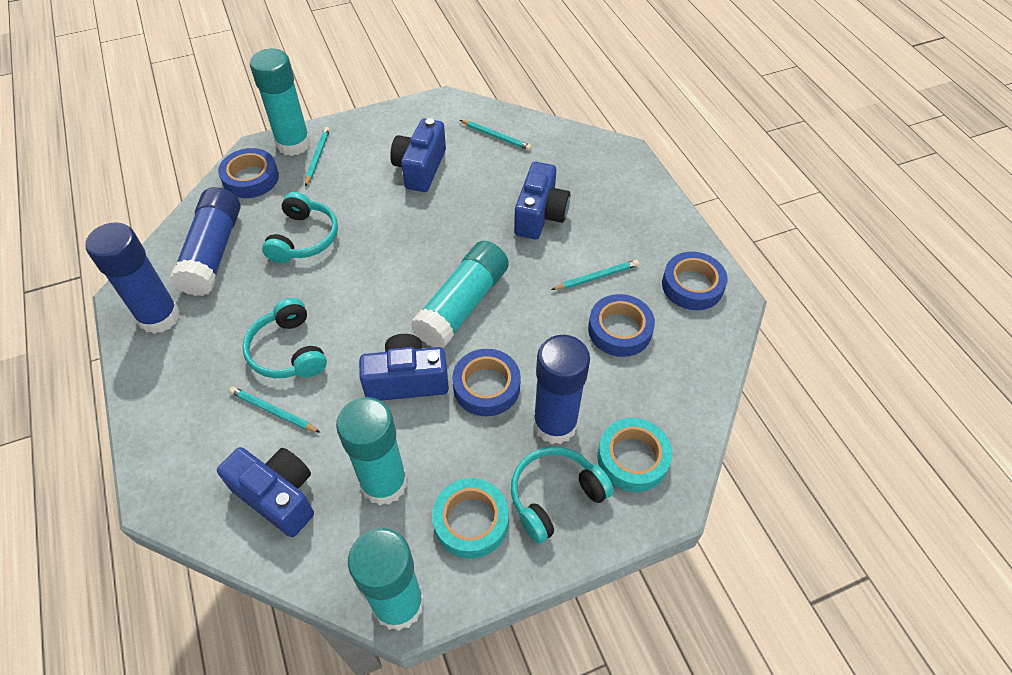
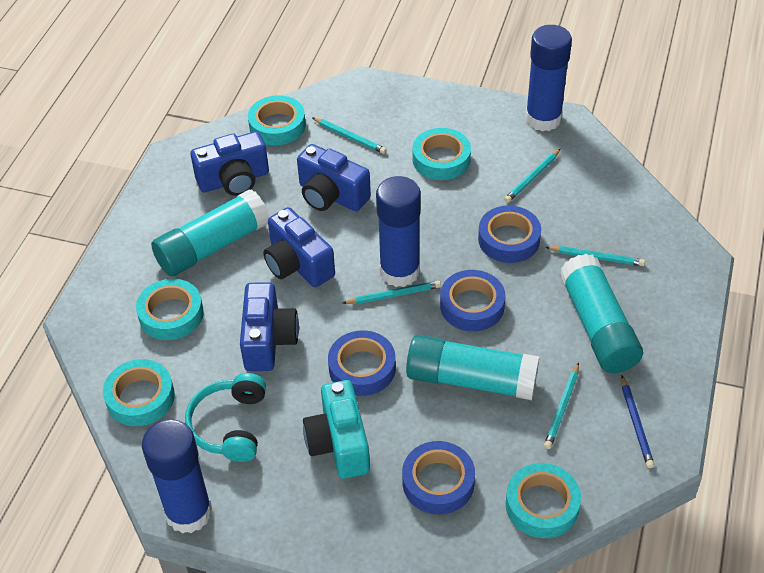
blue pencil: 0 -> 1
turquoise camera: 0 -> 1
turquoise glue stick: 4 -> 3
turquoise headphones: 3 -> 1
turquoise pencil: 4 -> 5
turquoise tape: 2 -> 5

